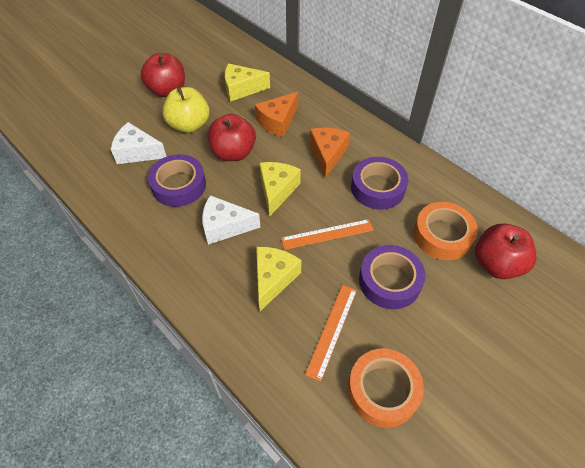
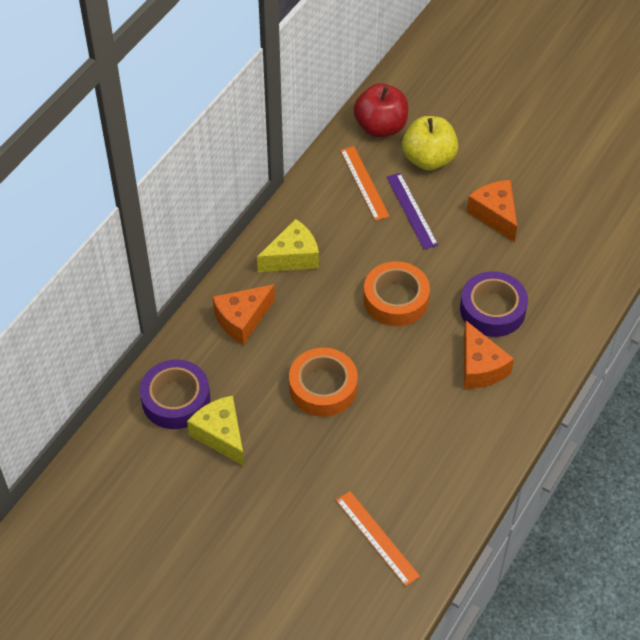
orange cheese: 2 -> 3
purple ruler: 0 -> 1
purple tape: 3 -> 2
red apple: 3 -> 1
white cheese: 2 -> 0
yellow cheese: 3 -> 2

